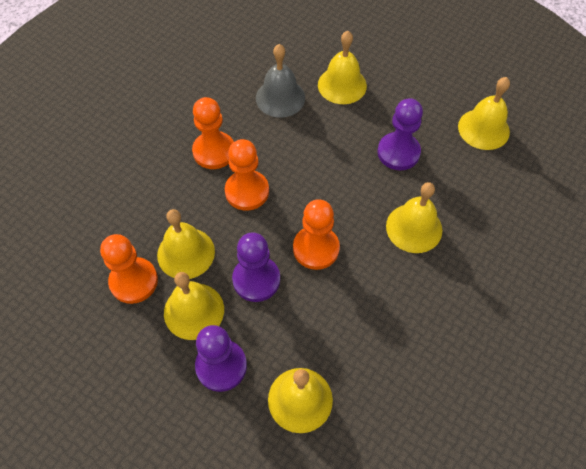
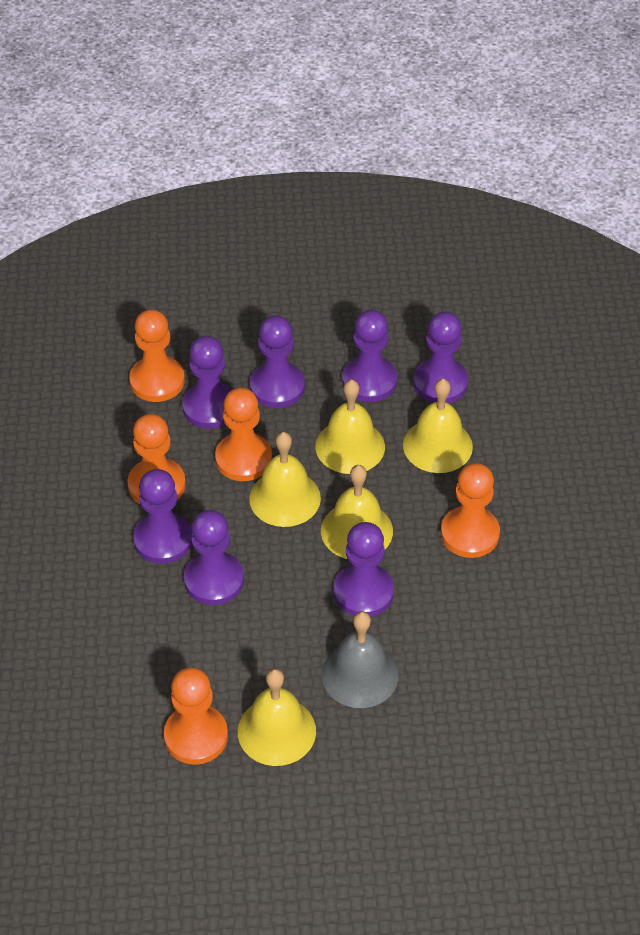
orange pawn: 4 -> 5
purple pawn: 3 -> 7
yellow bell: 6 -> 5

